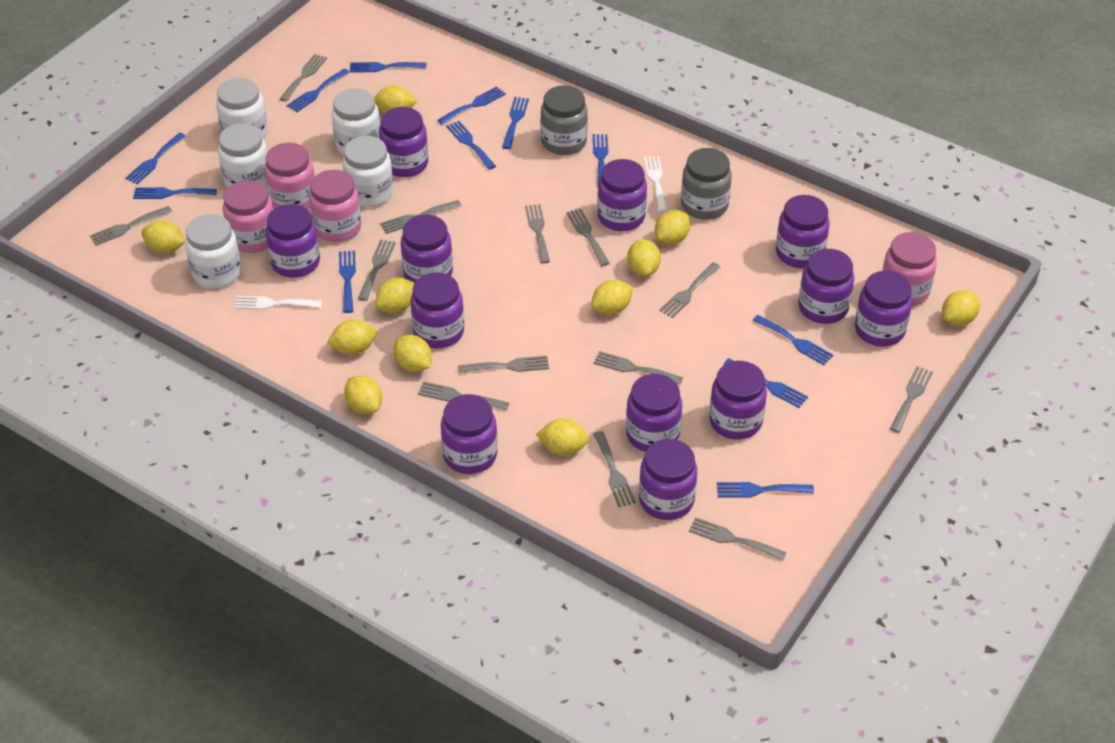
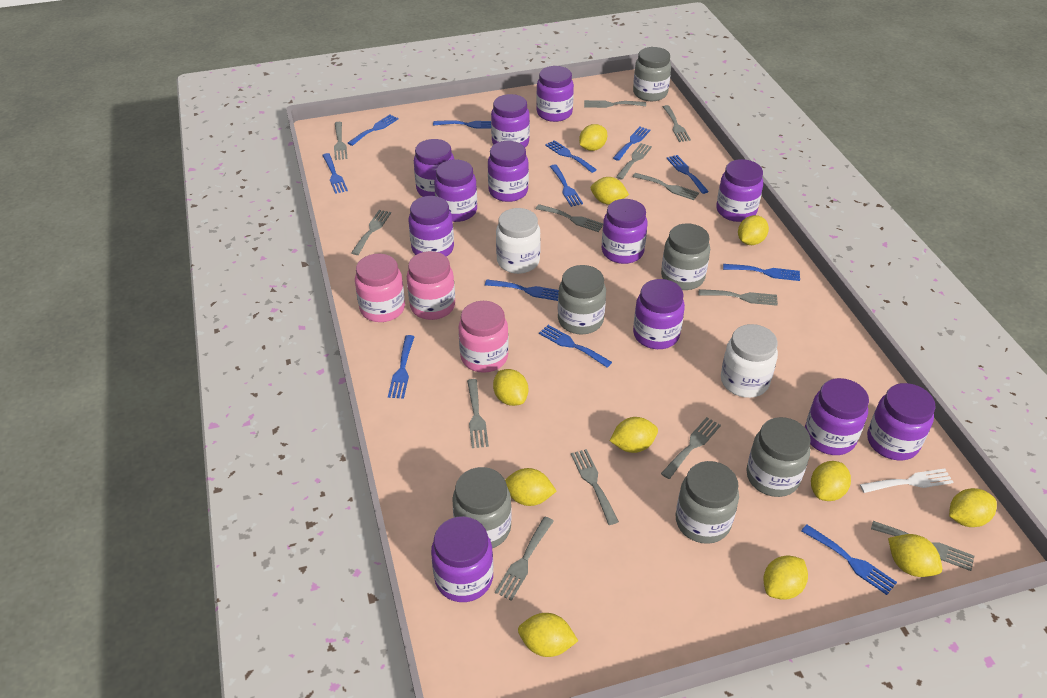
grey jar: 2 -> 6
pink jar: 4 -> 3
white fork: 2 -> 1
white jar: 5 -> 2

